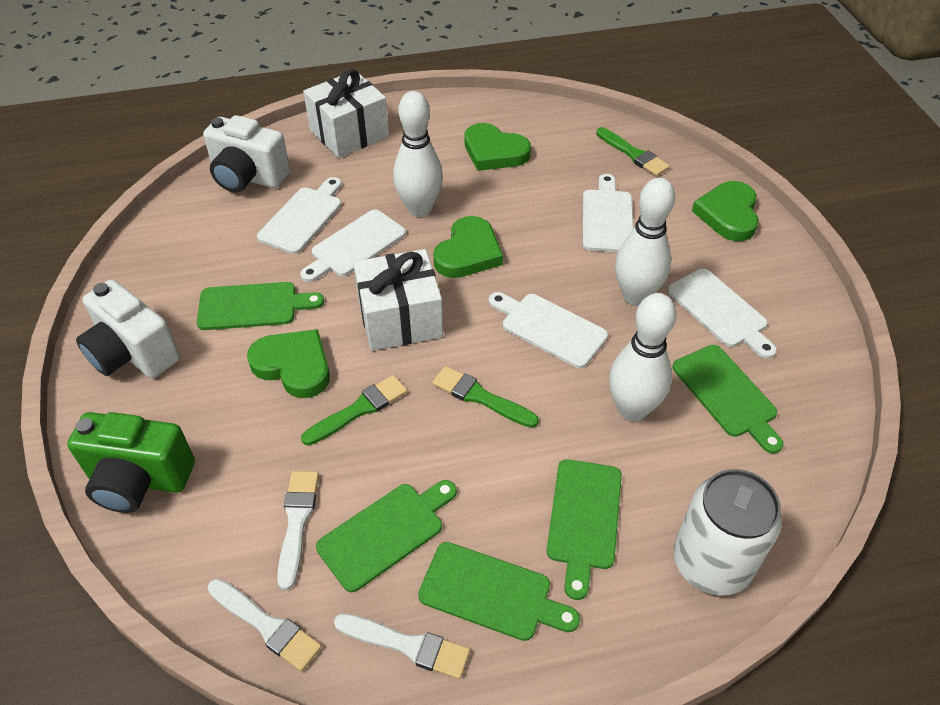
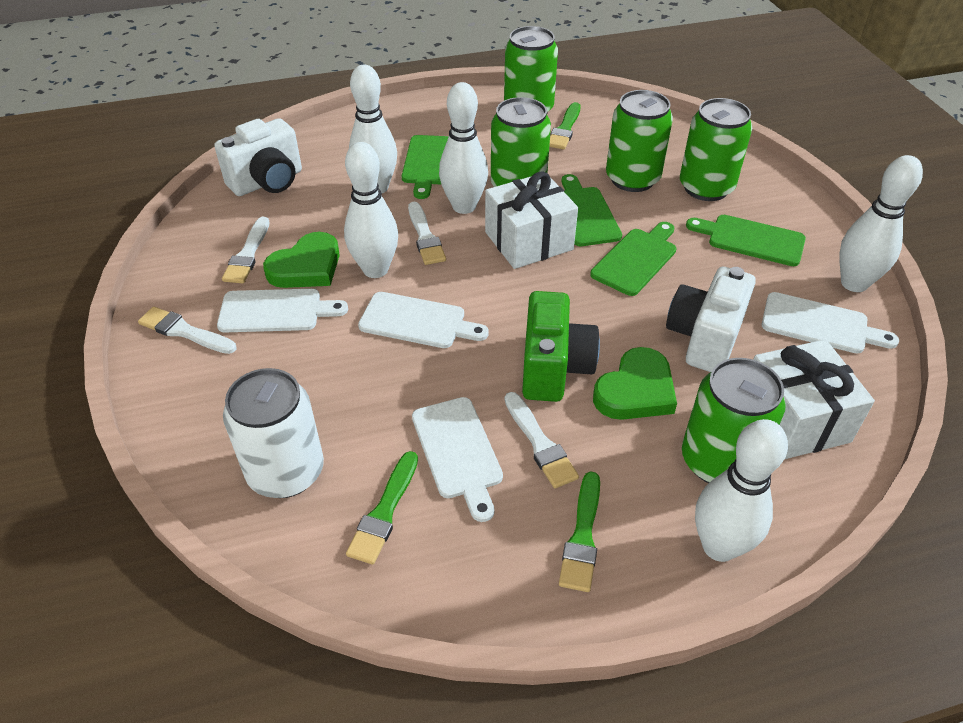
green can: 0 -> 5
green cutting board: 5 -> 4
green heart: 4 -> 2
white bowling pin: 3 -> 5
white brush: 3 -> 4
white cutting board: 5 -> 4

